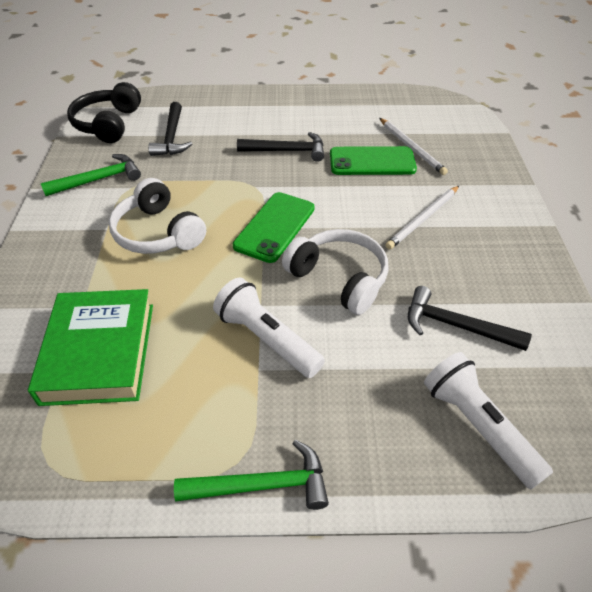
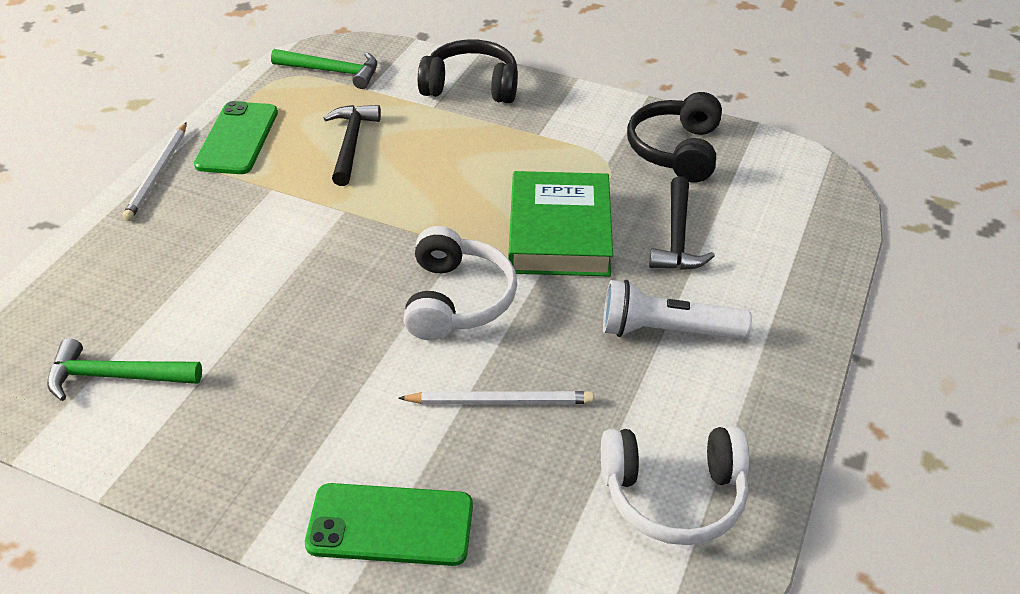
black hammer: 3 -> 2
black headphones: 1 -> 2
white flashlight: 2 -> 1

